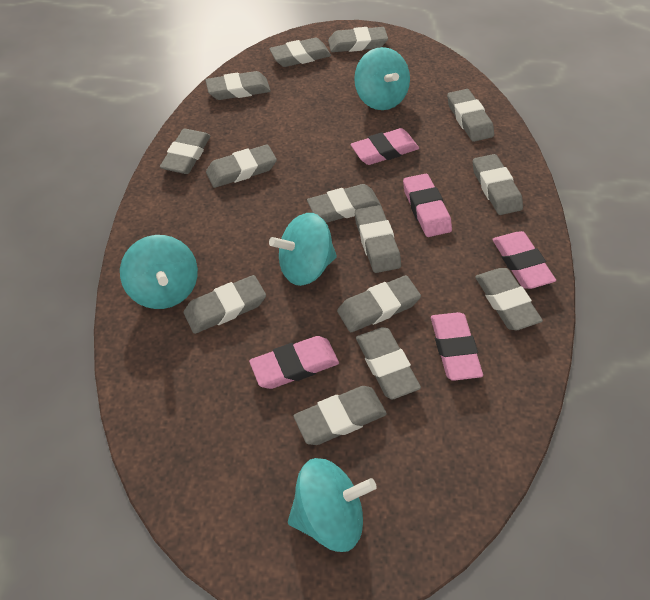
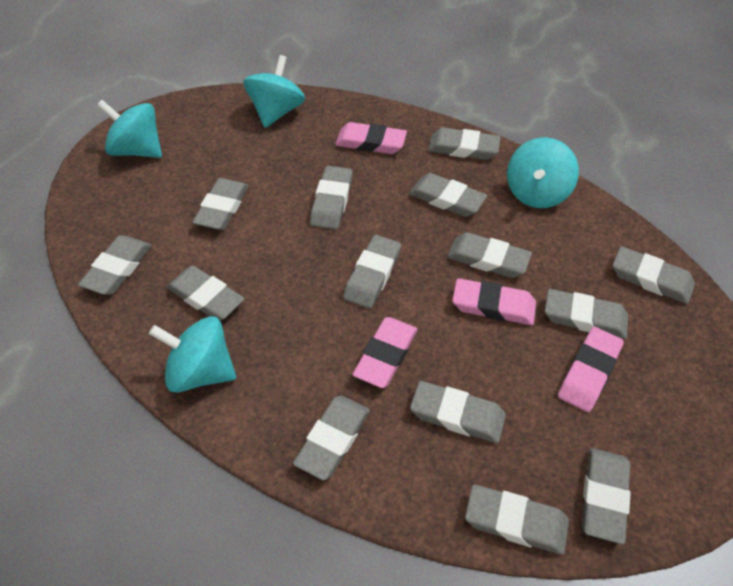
pink eraser: 5 -> 4

